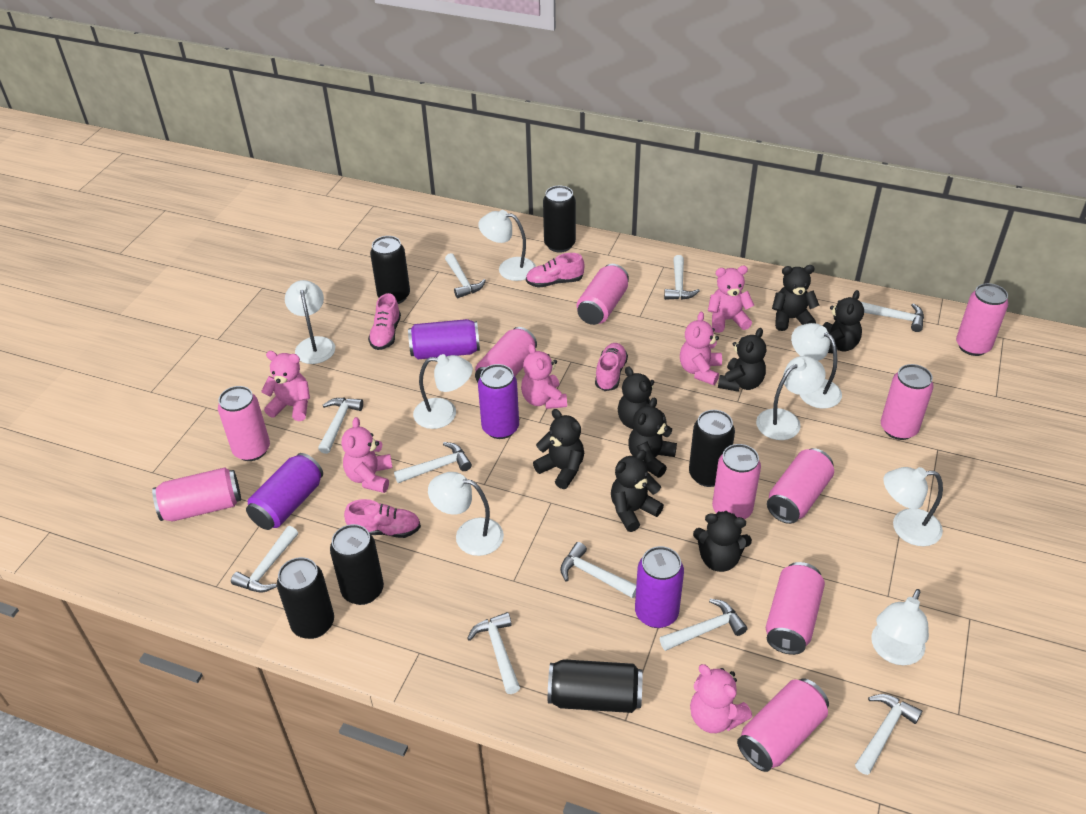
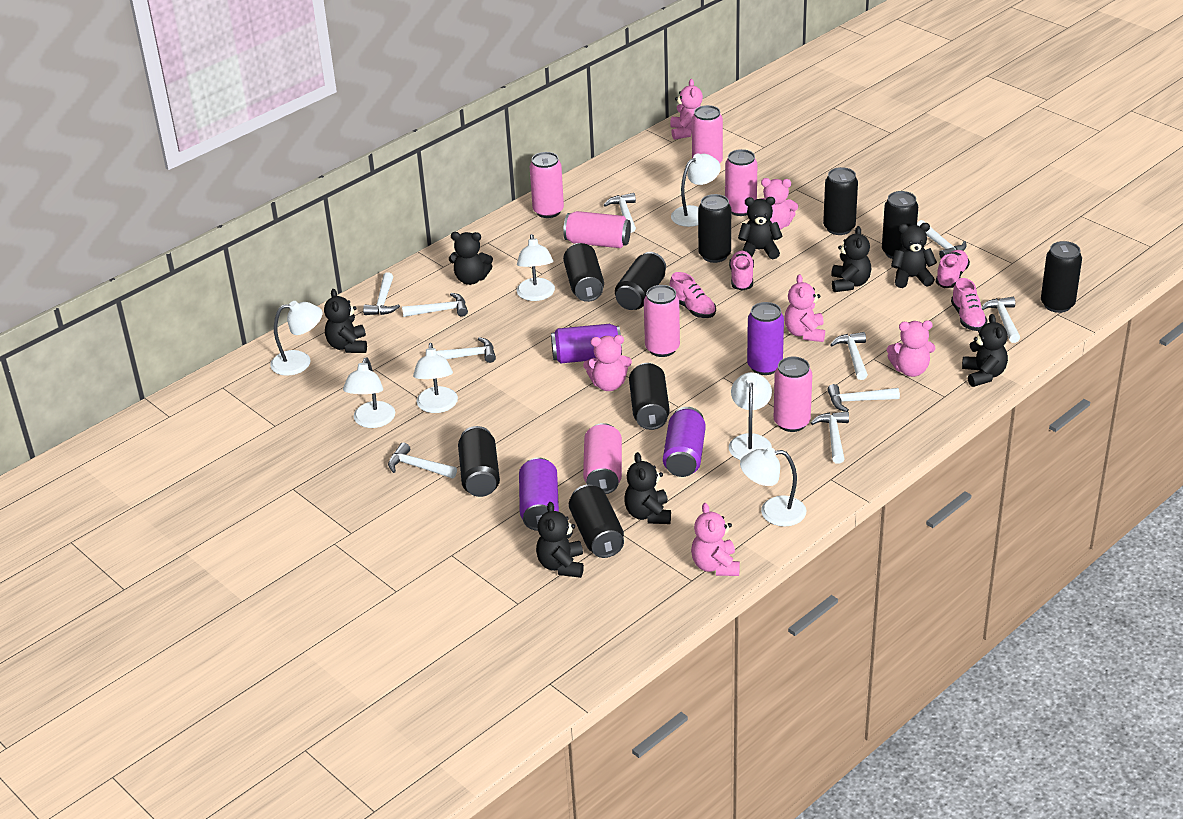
black can: 6 -> 9
pink can: 10 -> 7
white lamp: 8 -> 7

